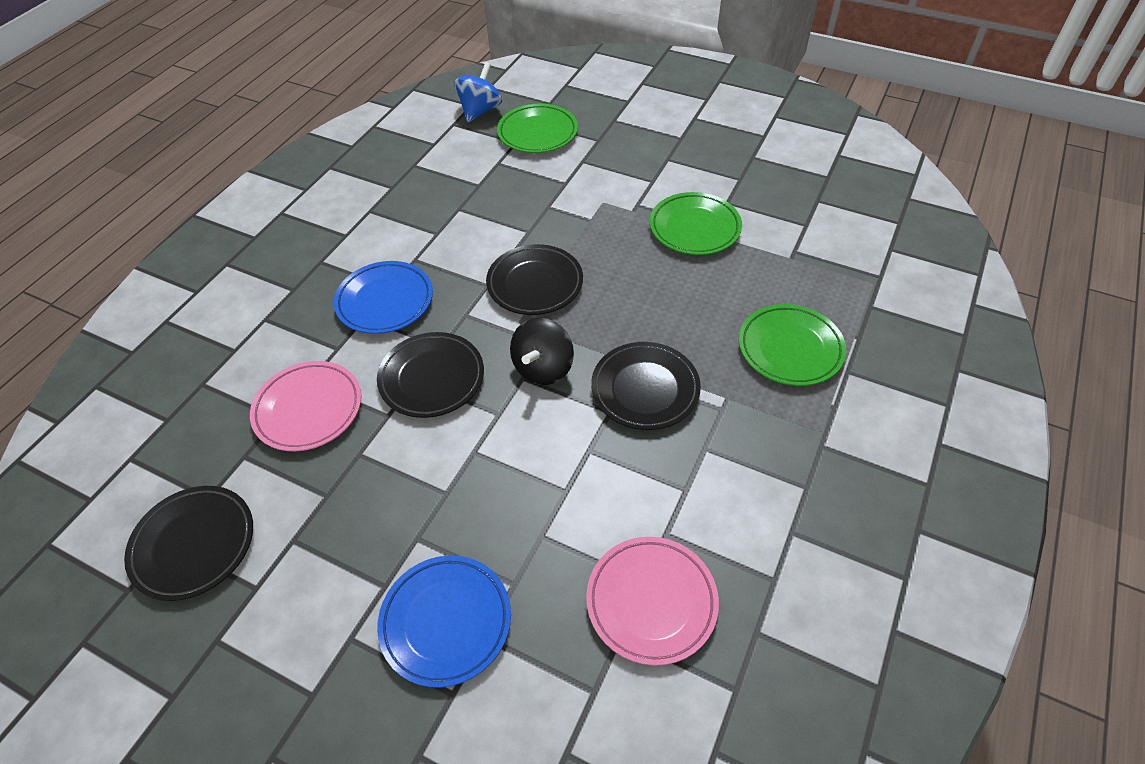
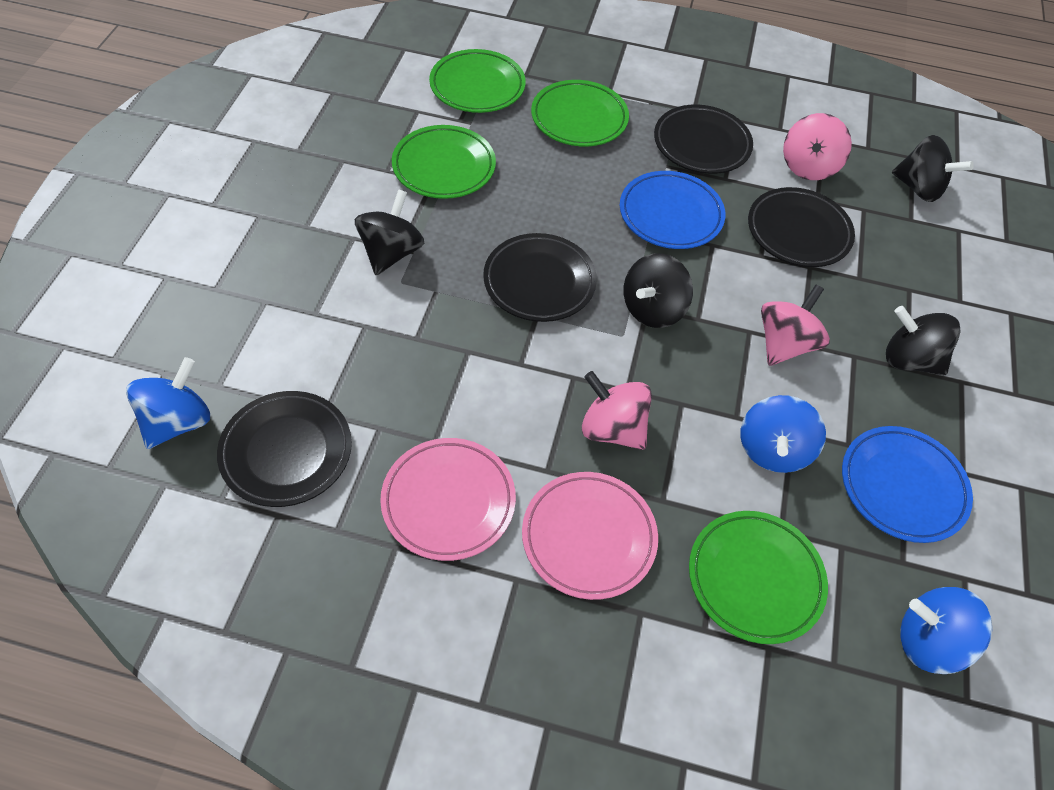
black spinning top: 1 -> 4
blue spinning top: 1 -> 3
green plate: 3 -> 4
pink spinning top: 0 -> 3

